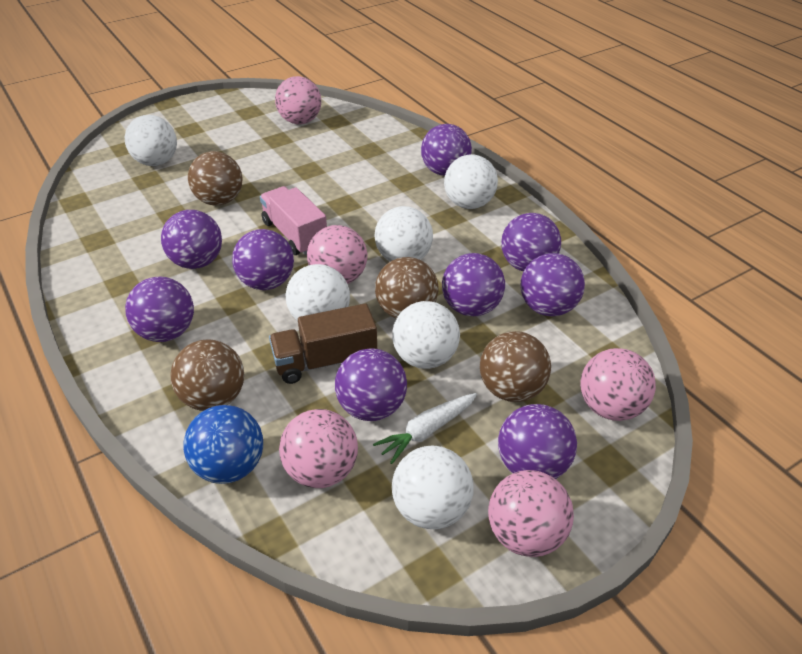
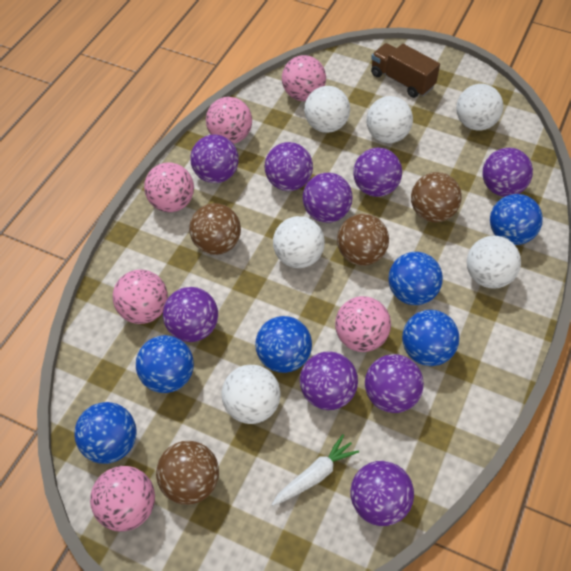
blue ball: 1 -> 6
pink ball: 5 -> 6
pink truck: 1 -> 0

